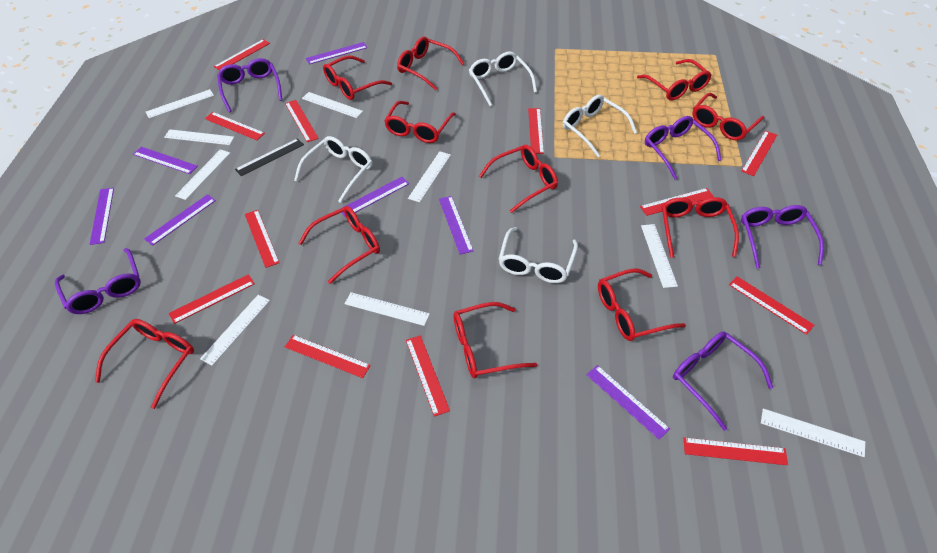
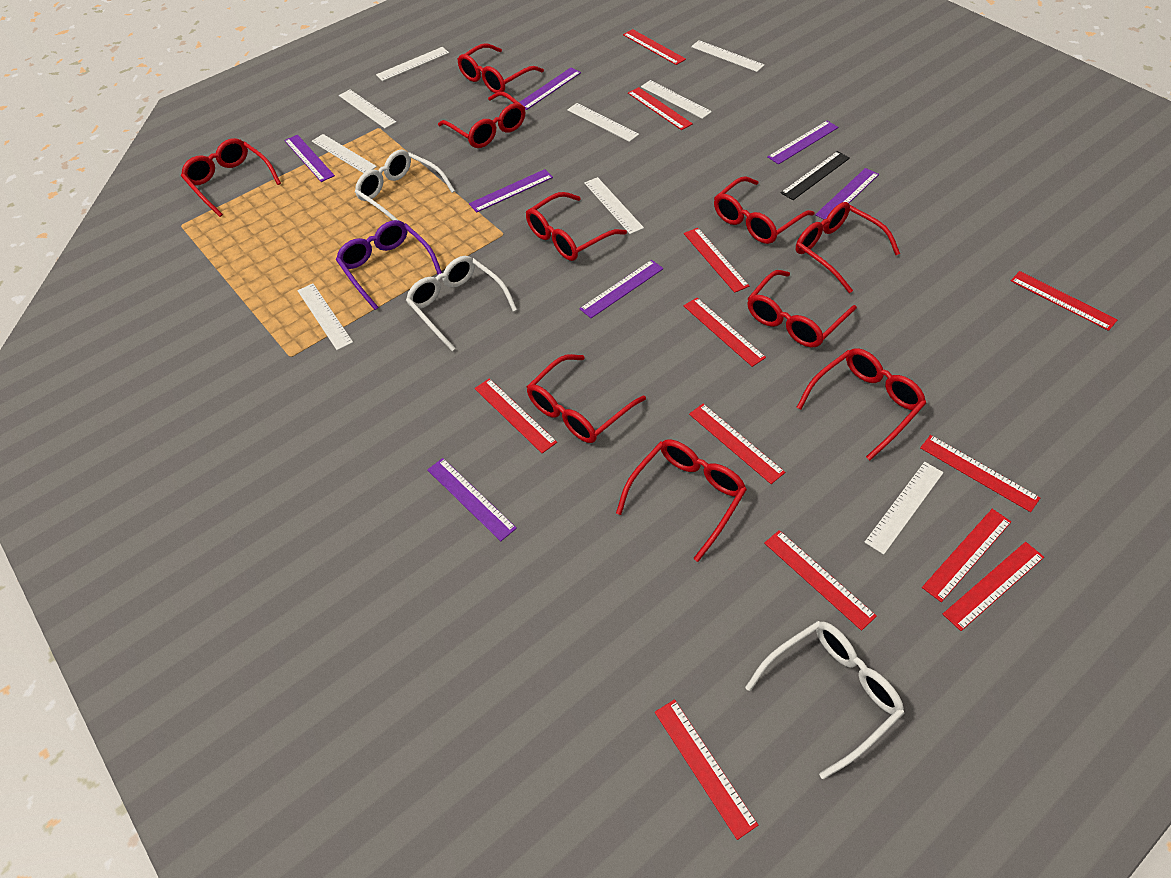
purple glasses: 5 -> 1
red glasses: 11 -> 10
white glasses: 4 -> 3

